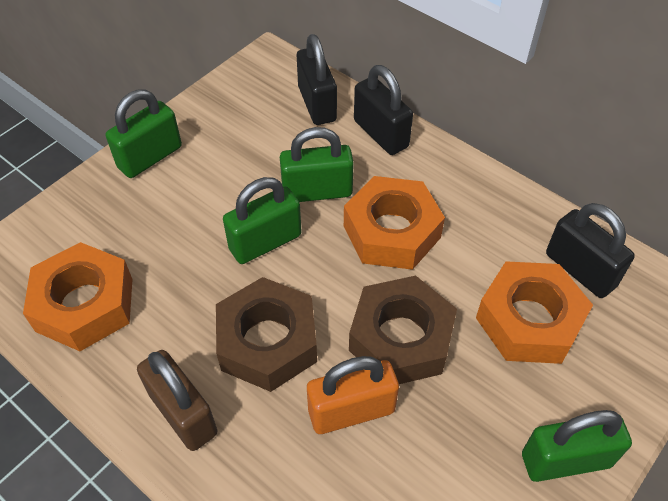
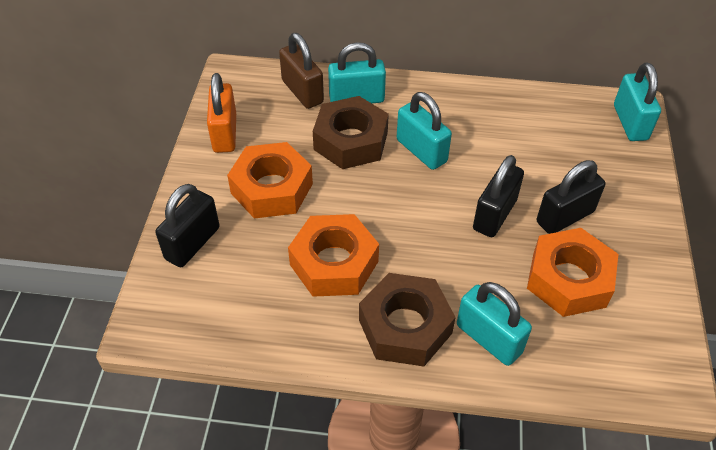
green padlock: 4 -> 0
turquoise padlock: 0 -> 4

